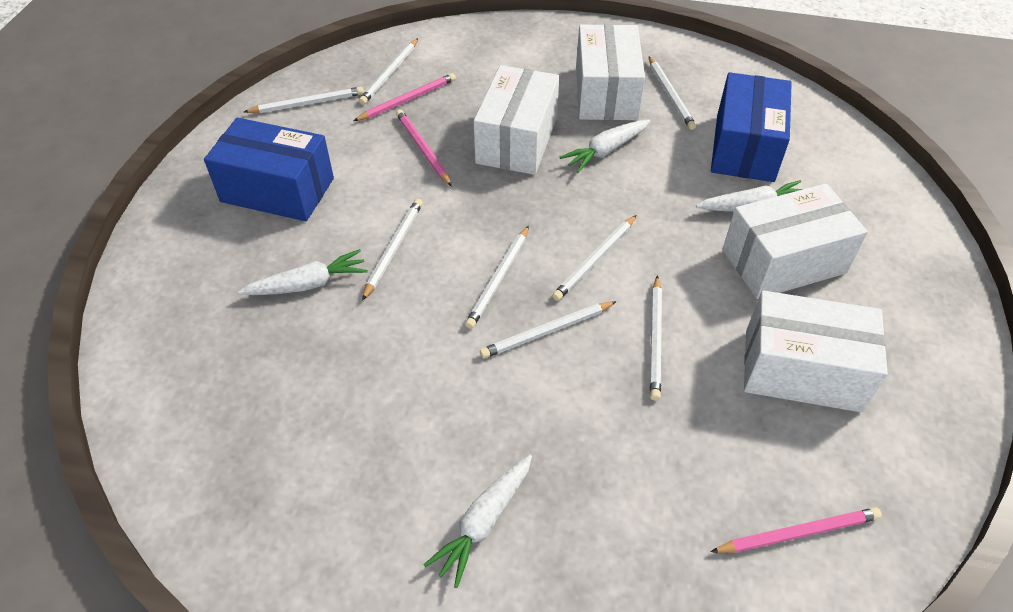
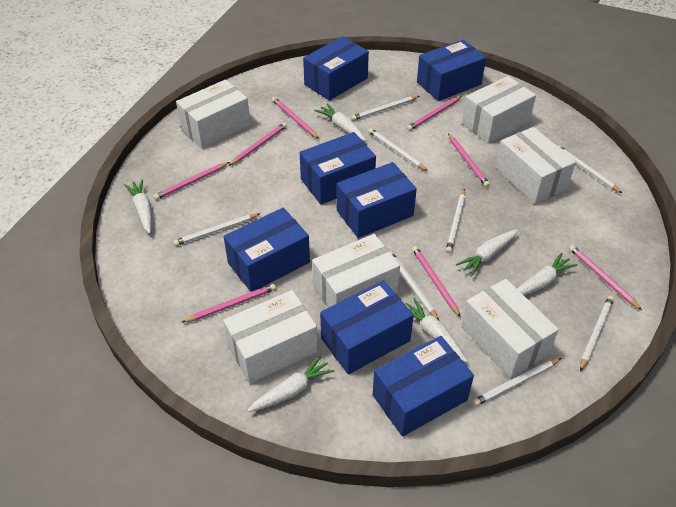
blue box: 2 -> 7
pink pencil: 3 -> 8
white box: 4 -> 6
white carrot: 4 -> 6

